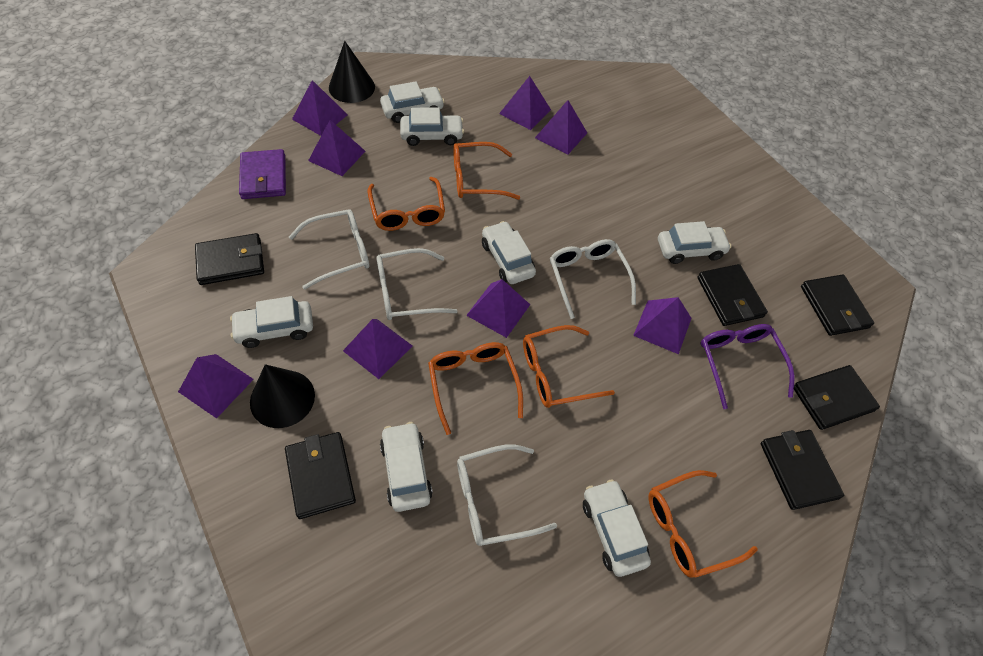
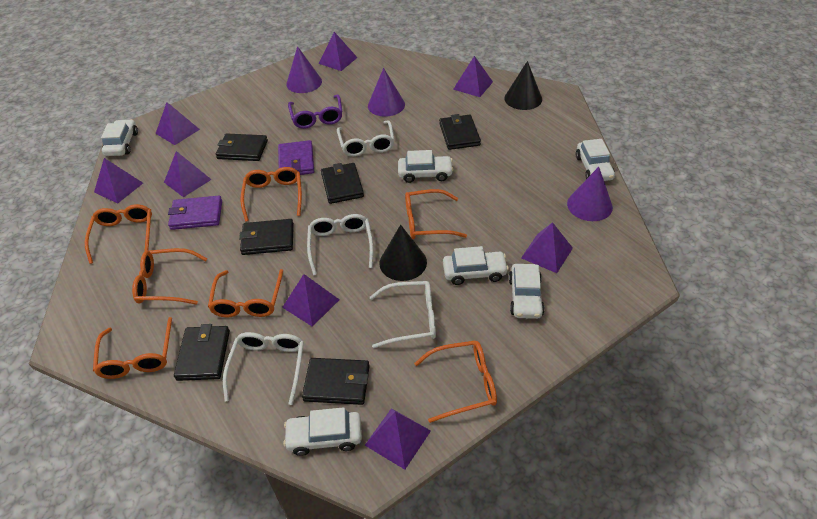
orange glasses: 5 -> 7
purple cone: 0 -> 3
purple wallet: 1 -> 2
white car: 7 -> 6

